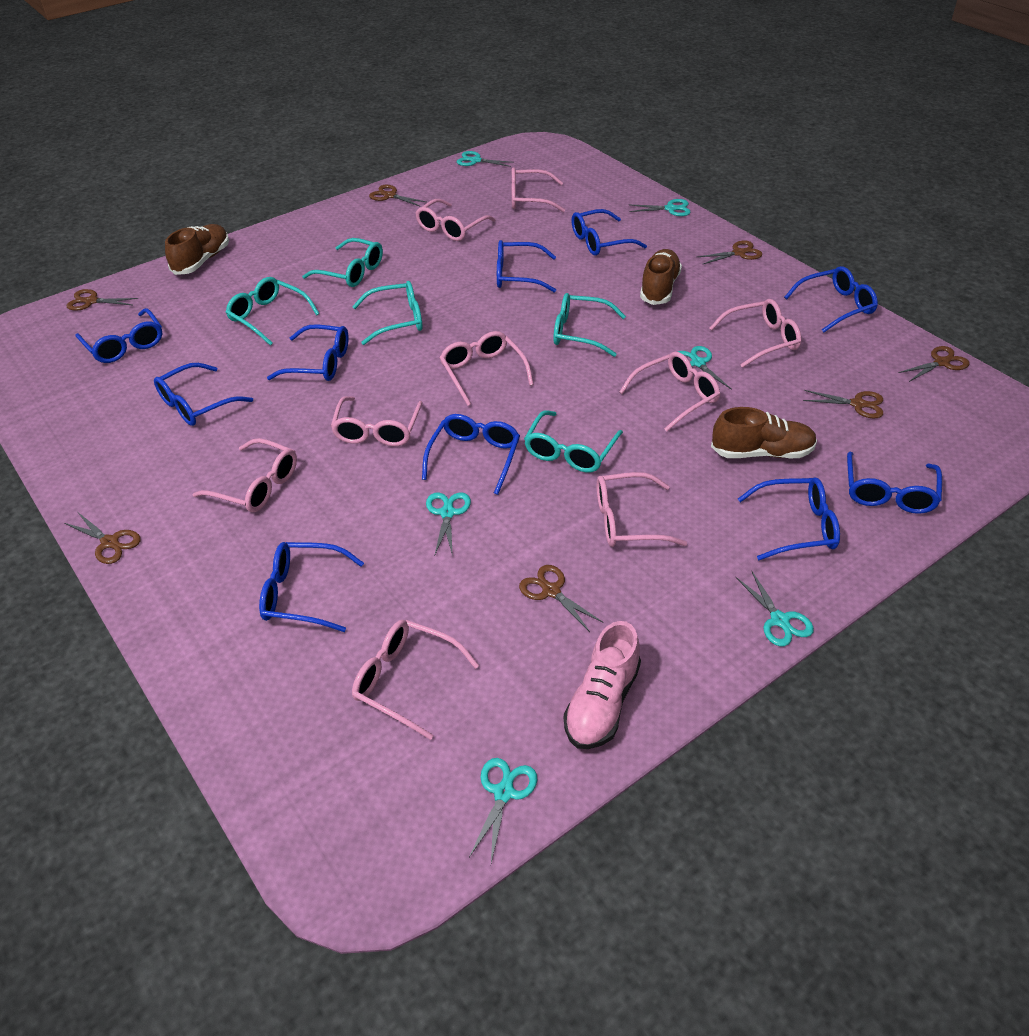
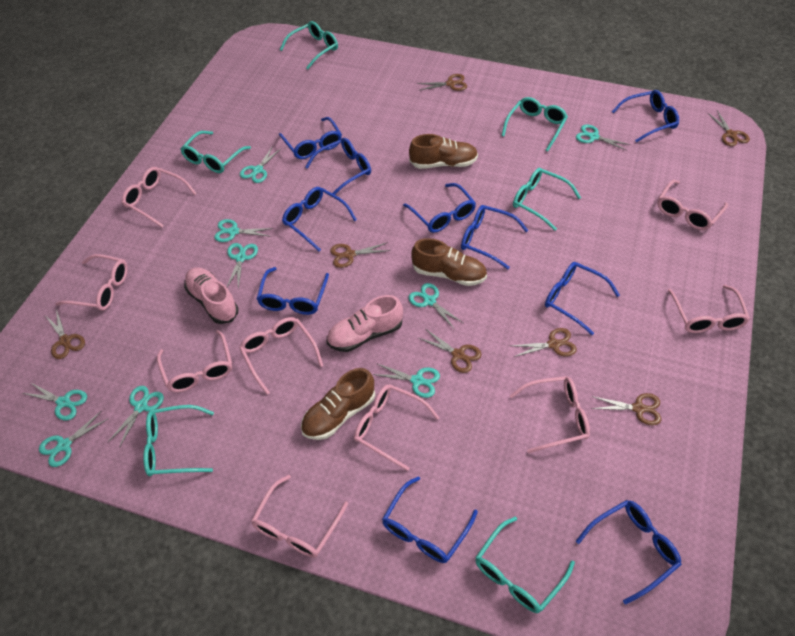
pink shoe: 1 -> 2
turquoise glasses: 5 -> 6
turquoise scissors: 6 -> 9

